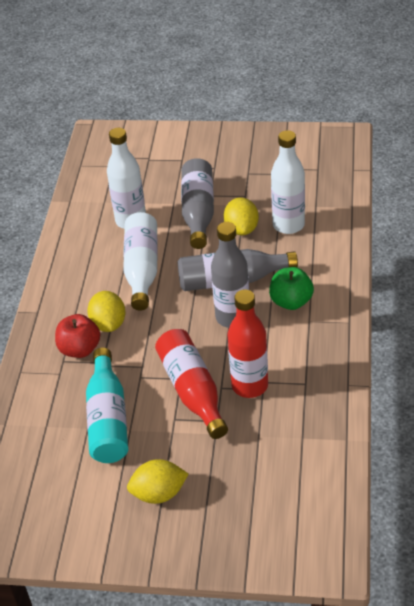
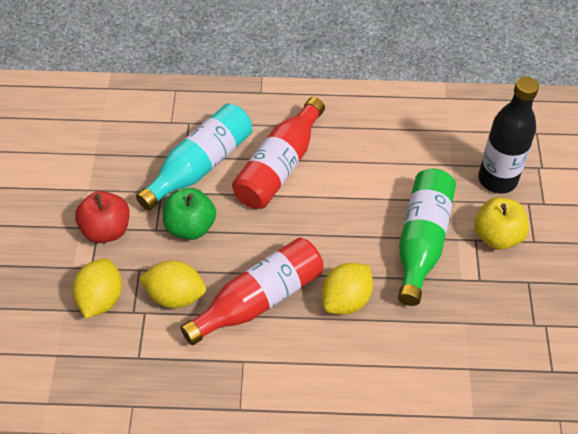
black bottle: 0 -> 1
green bottle: 0 -> 1
grey bottle: 3 -> 0
white bottle: 3 -> 0
yellow apple: 0 -> 1

